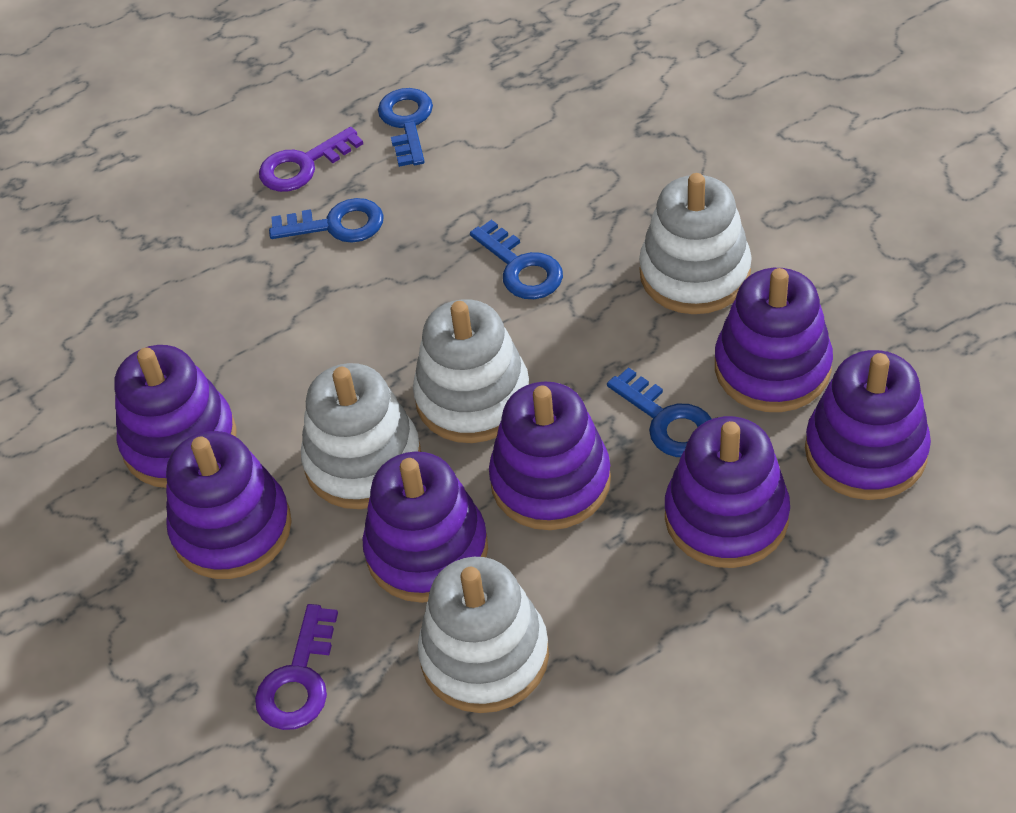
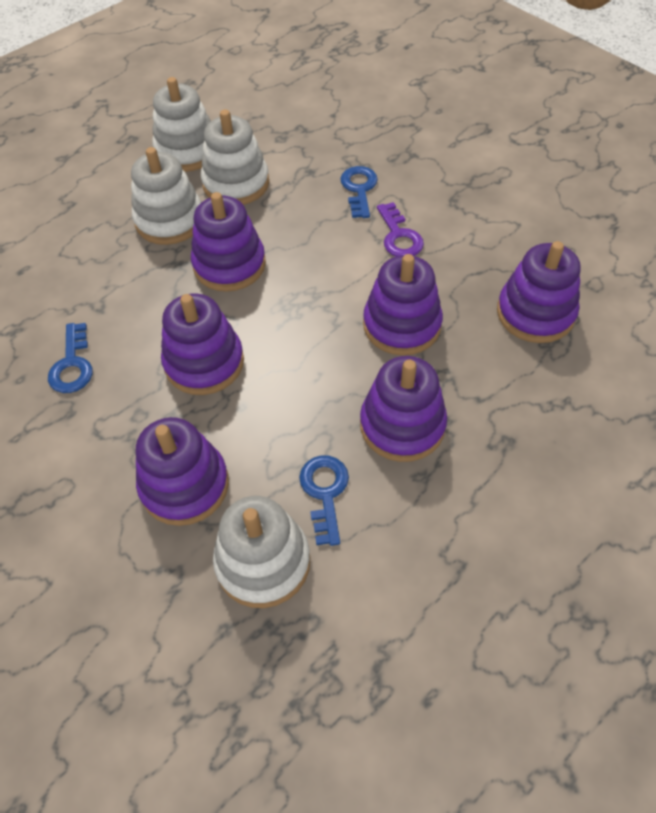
blue key: 4 -> 3
purple key: 2 -> 1
purple stacking toy: 7 -> 6

